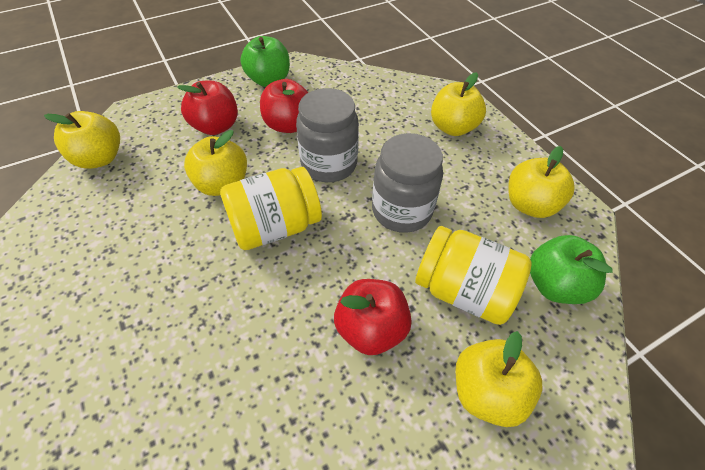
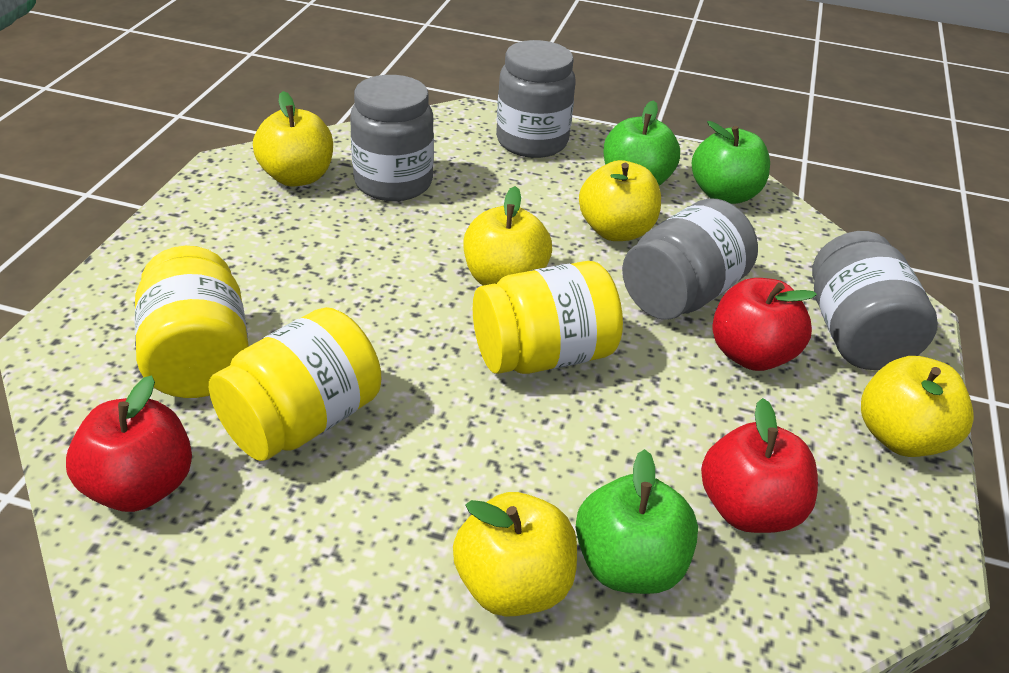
green apple: 2 -> 3
grey jar: 2 -> 4
yellow jar: 2 -> 3

